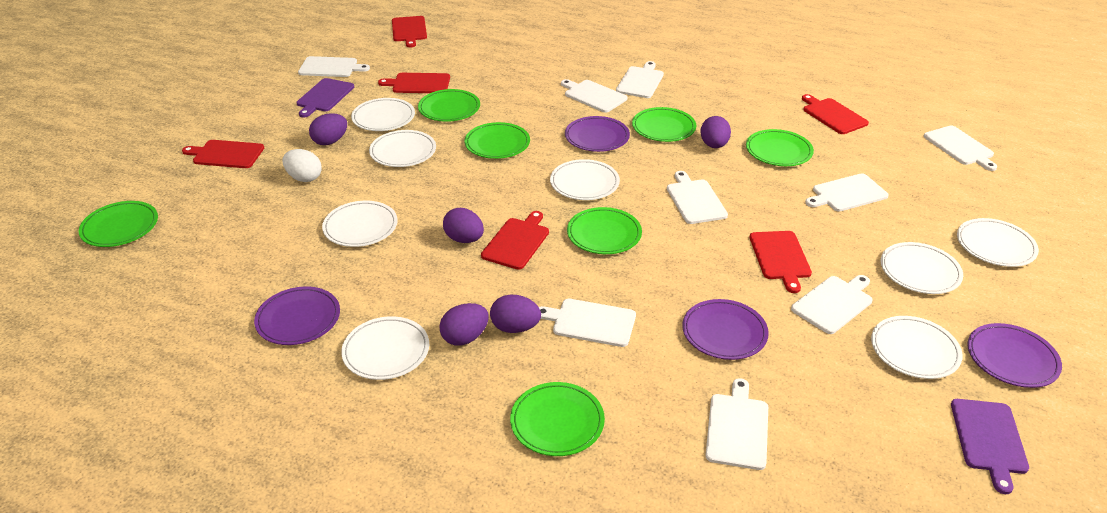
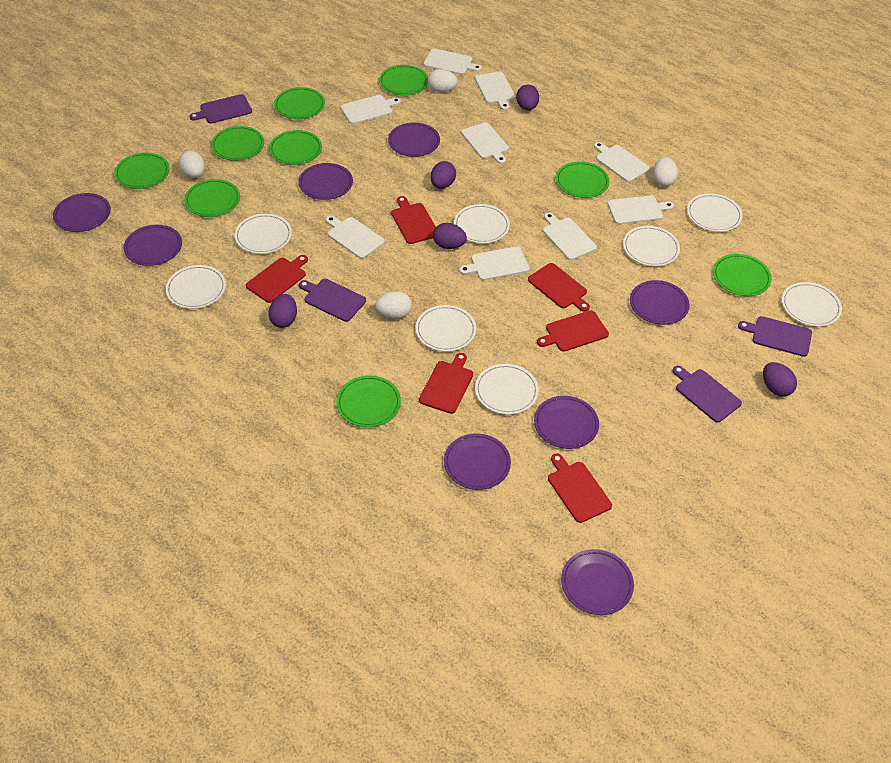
green plate: 7 -> 9
purple cutting board: 2 -> 4
purple plate: 4 -> 8
white egg: 1 -> 4

